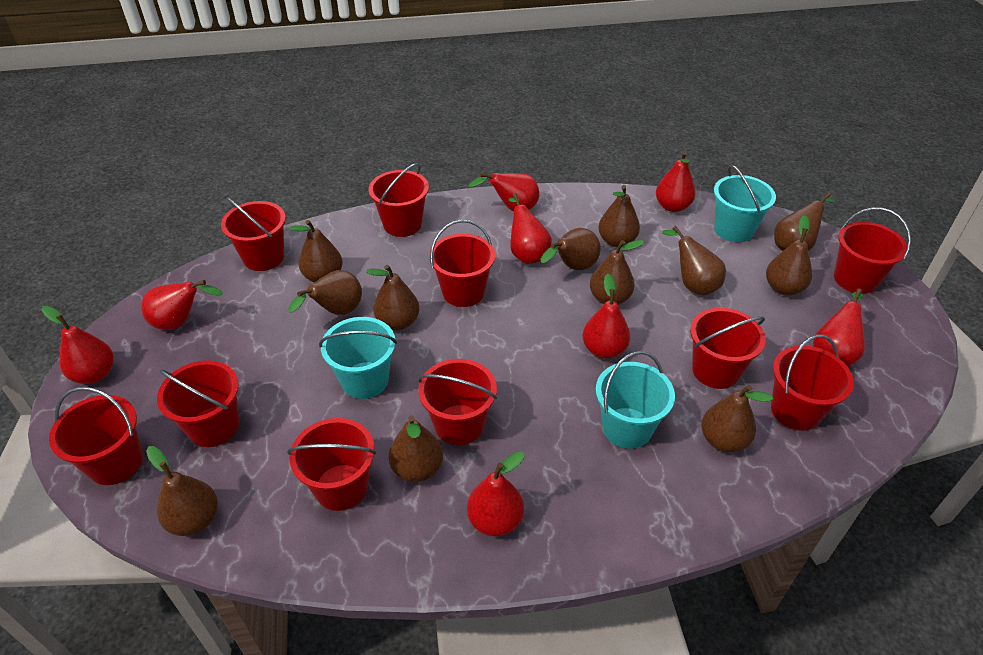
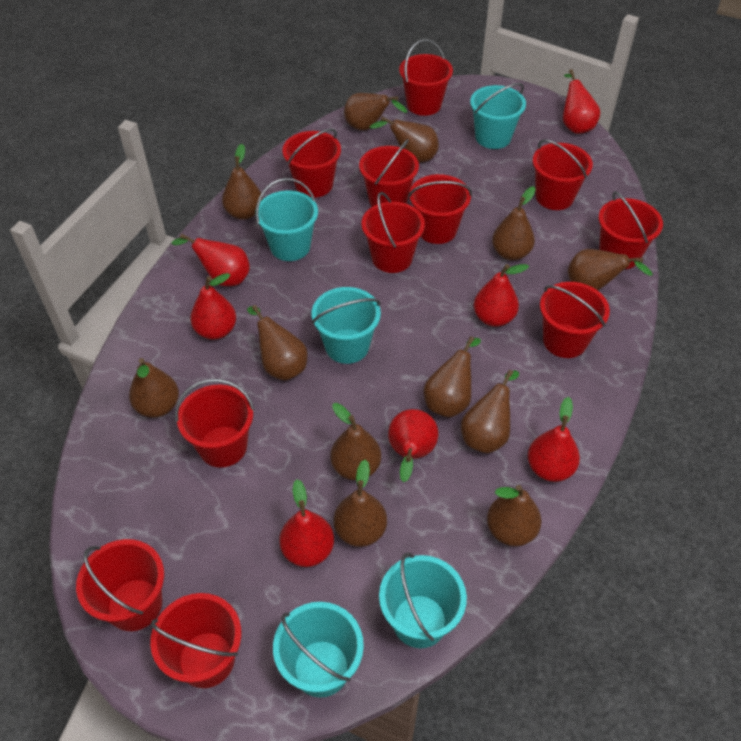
red bucket: 10 -> 11
red pear: 8 -> 7
turquoise bucket: 3 -> 5

